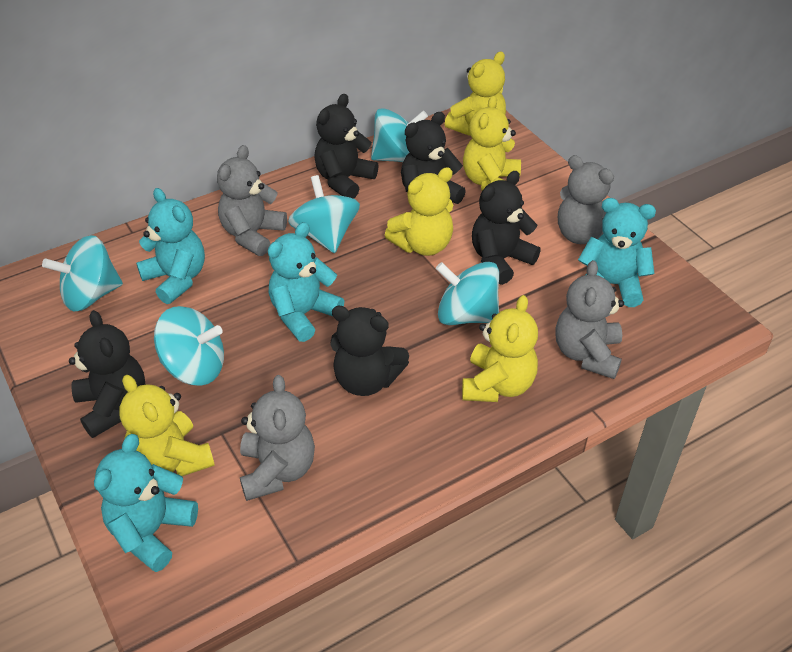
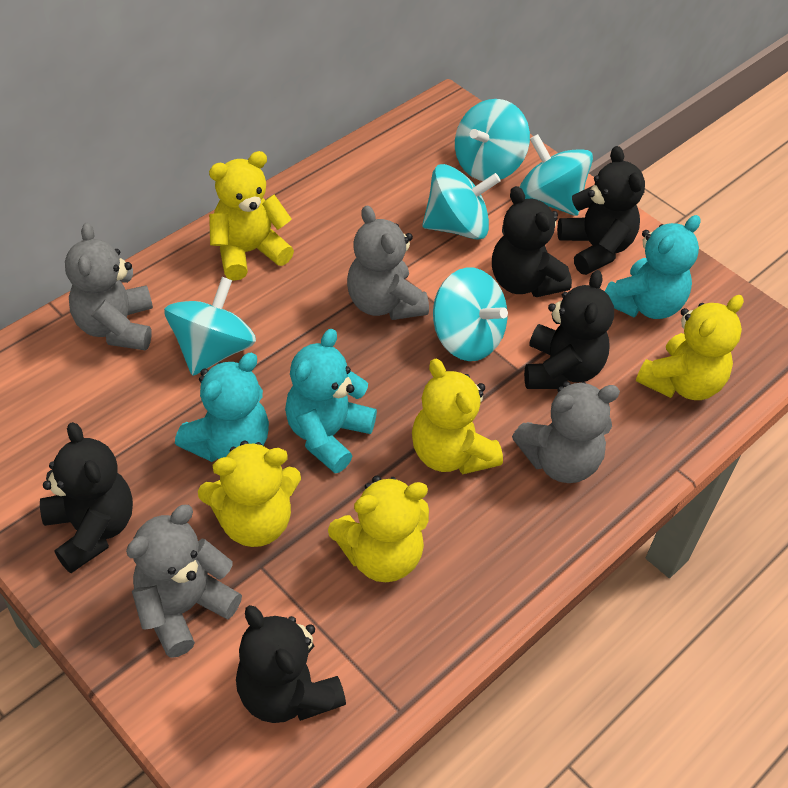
turquoise teddy bear: 4 -> 3

